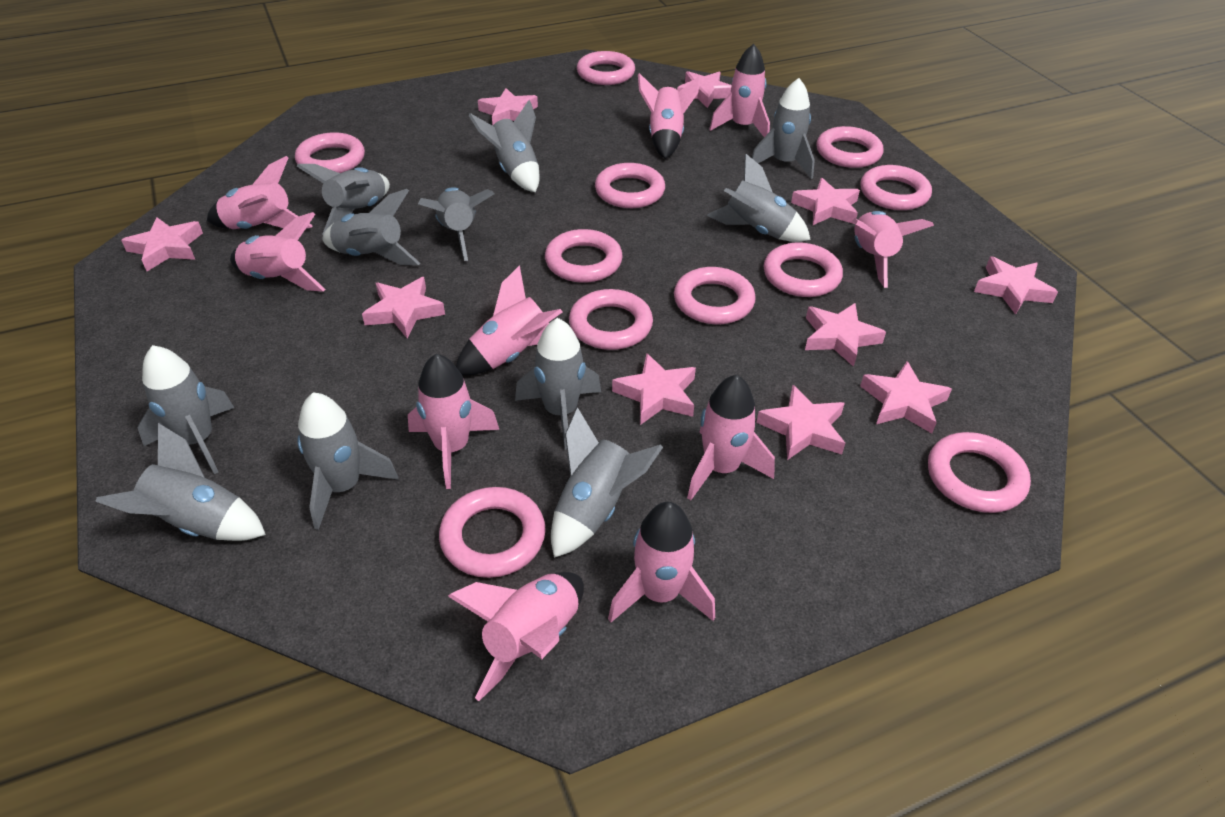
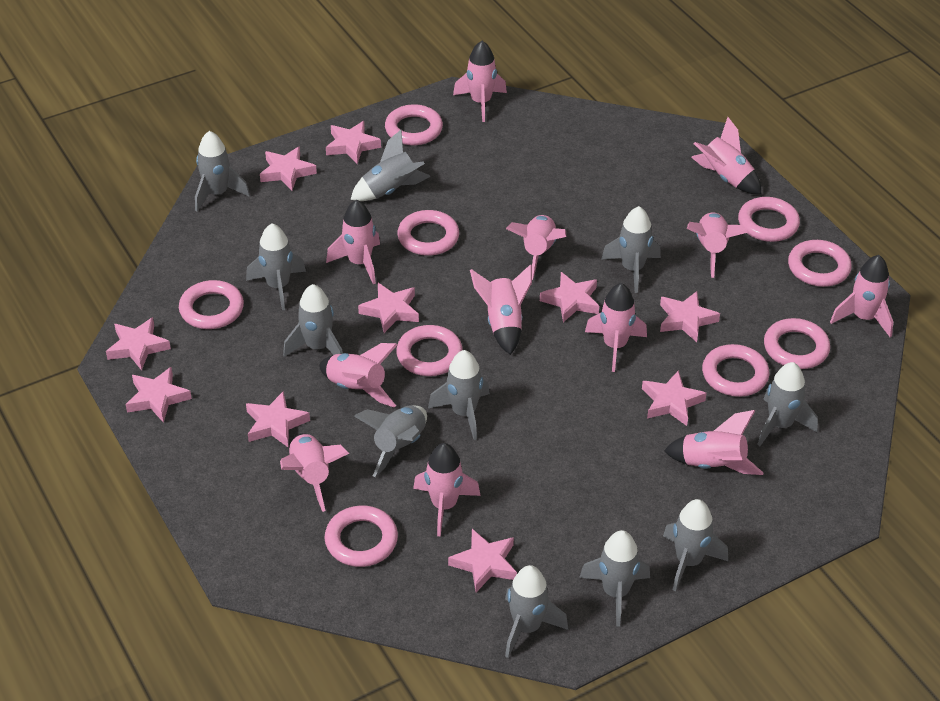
pink ring: 11 -> 9
pink rocket: 10 -> 12

